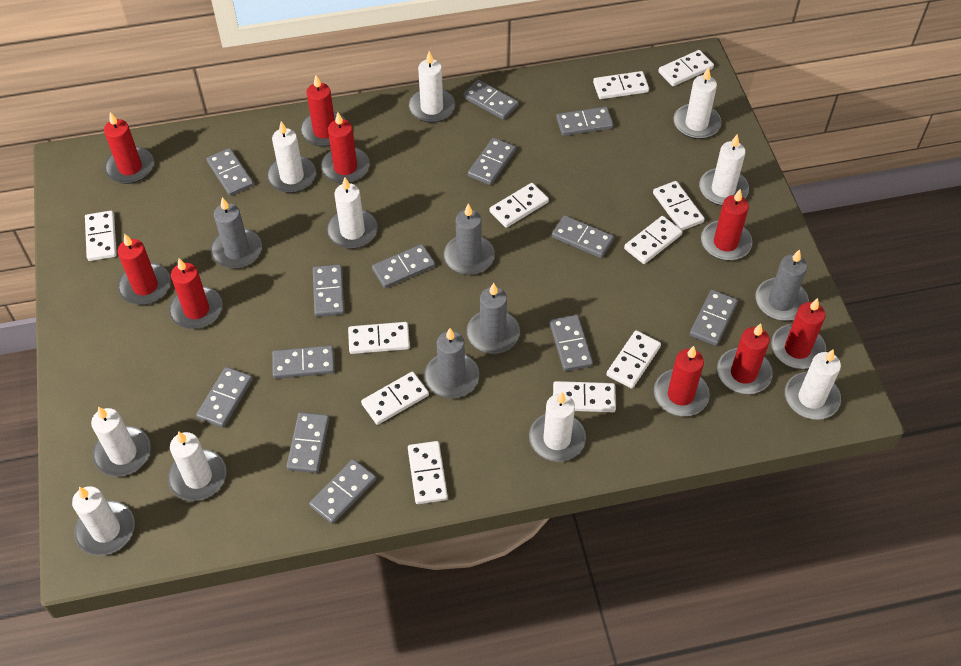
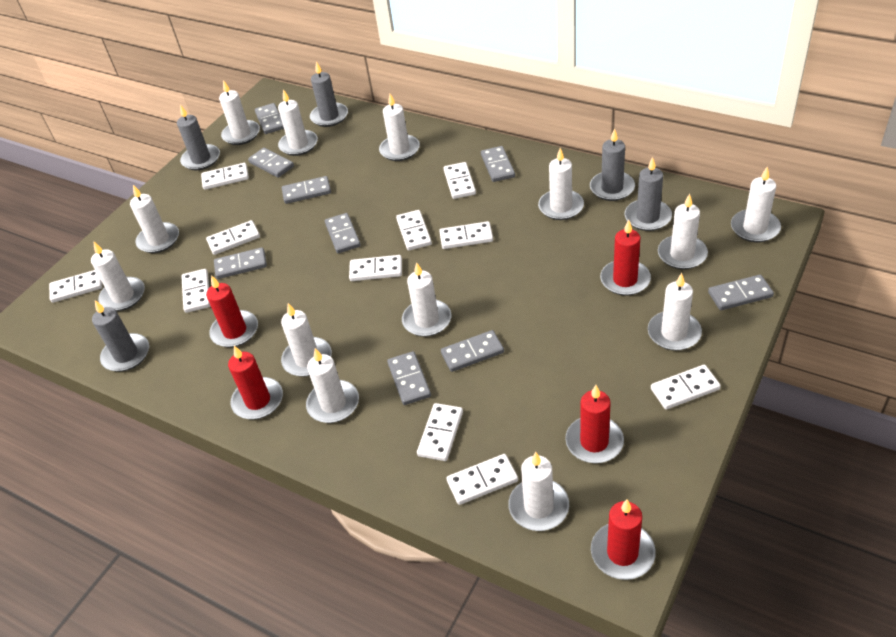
grey domino: 13 -> 9
red candle: 9 -> 5
white candle: 10 -> 13

